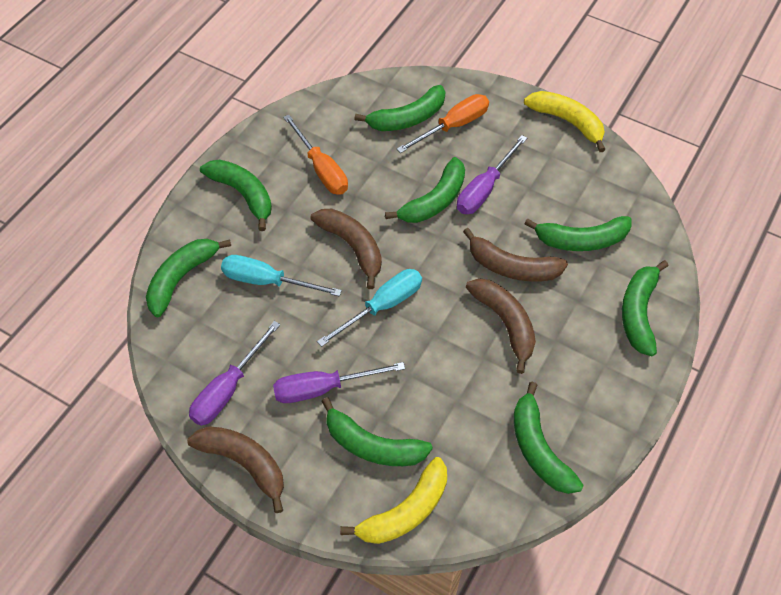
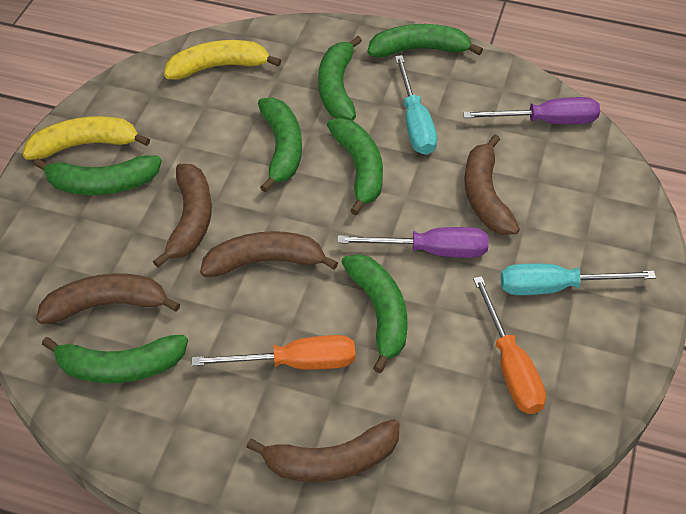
brown banana: 4 -> 5
green banana: 8 -> 7
purple screwdriver: 3 -> 2

